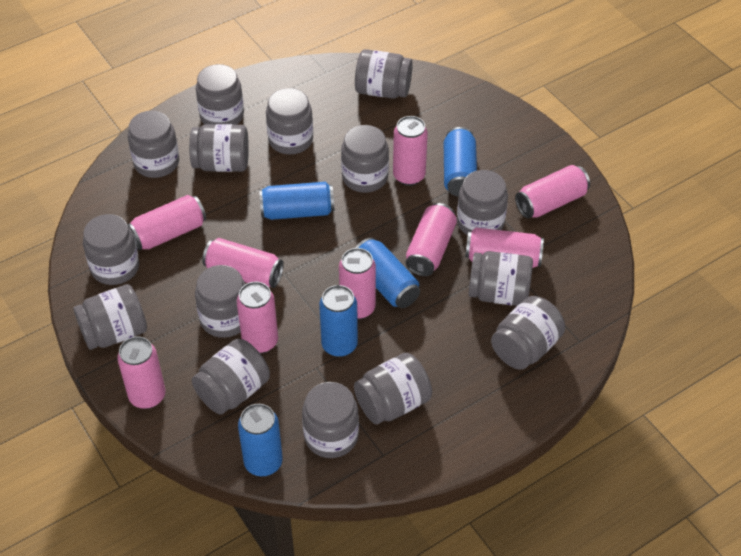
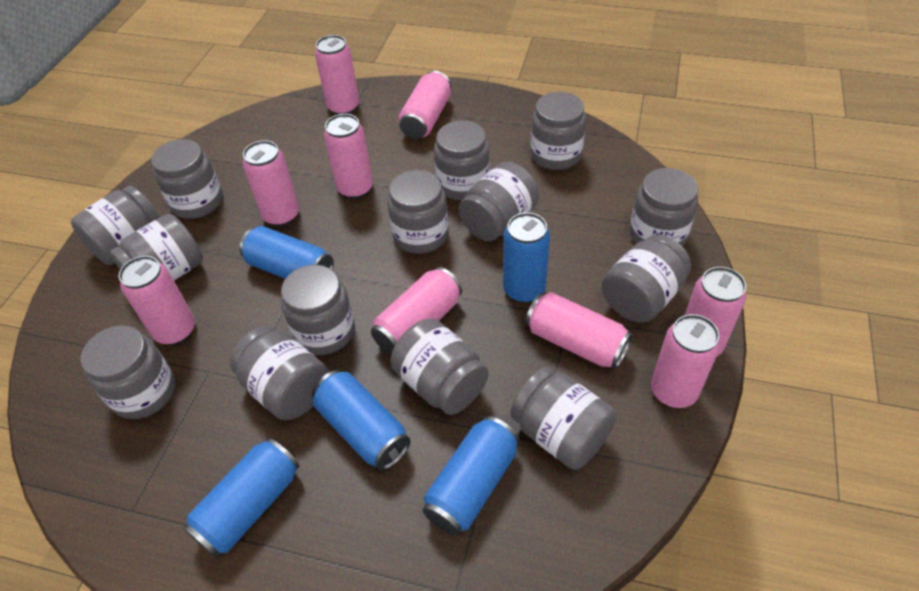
grey jar: 15 -> 14

